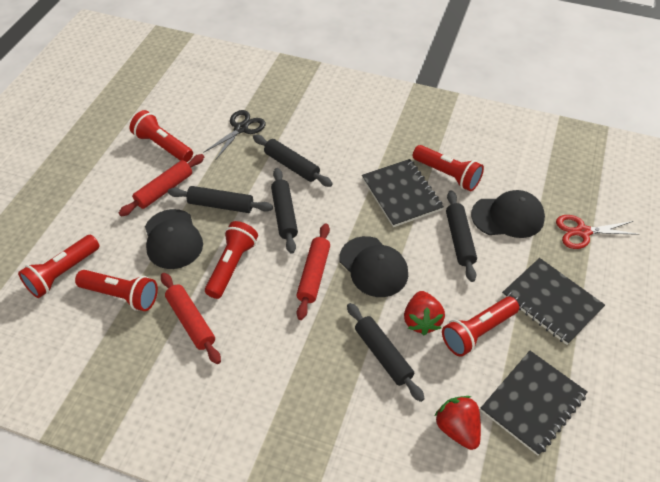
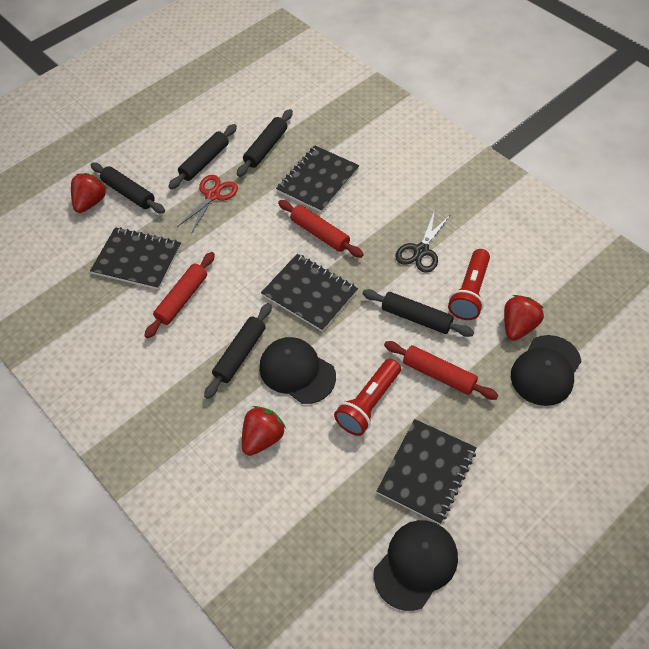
black notebook: 3 -> 4
red flashlight: 6 -> 2
red strawberry: 2 -> 3

